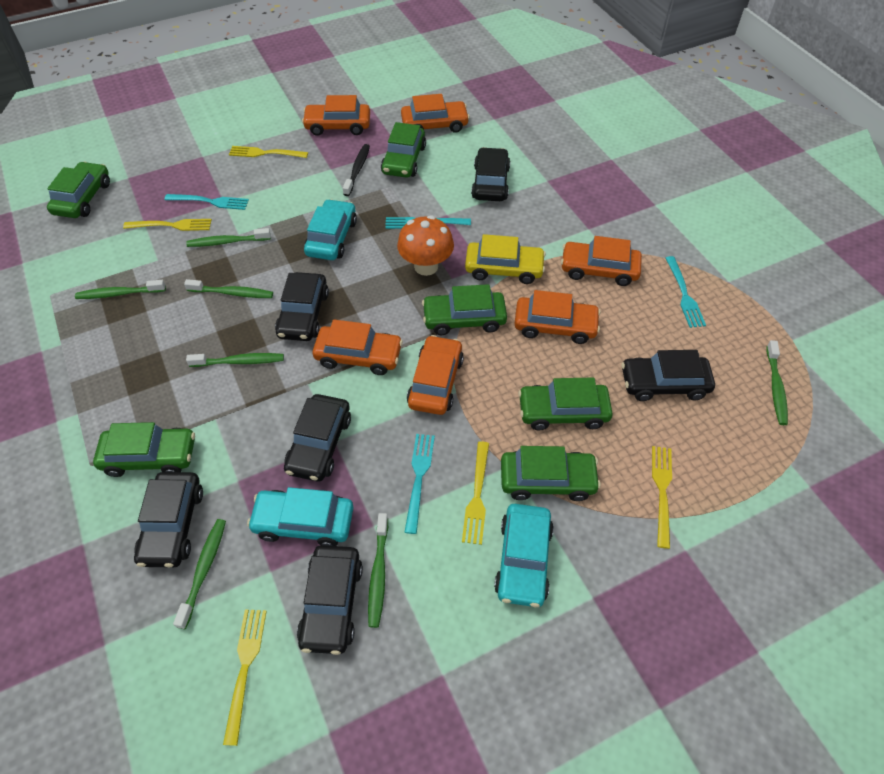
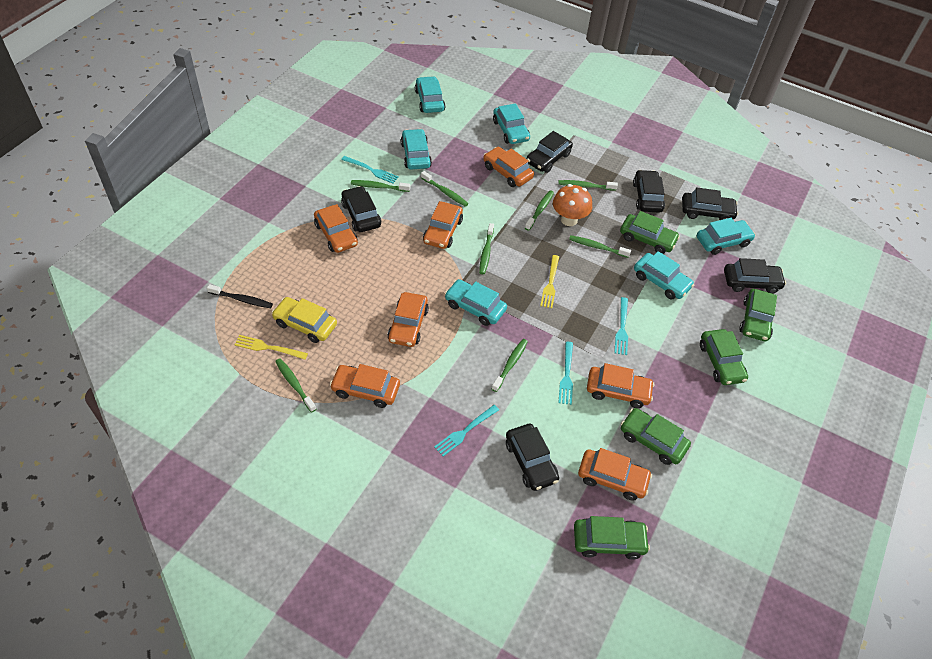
green car: 6 -> 5
green toothbrush: 7 -> 8
orange car: 6 -> 7
turquoise car: 3 -> 6
yellow fork: 5 -> 2

